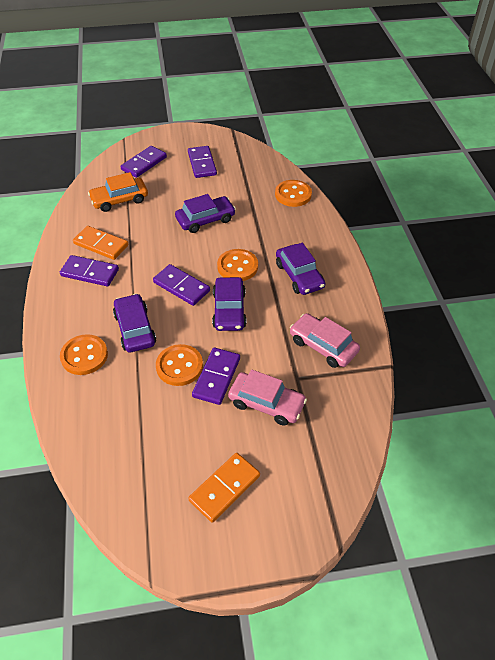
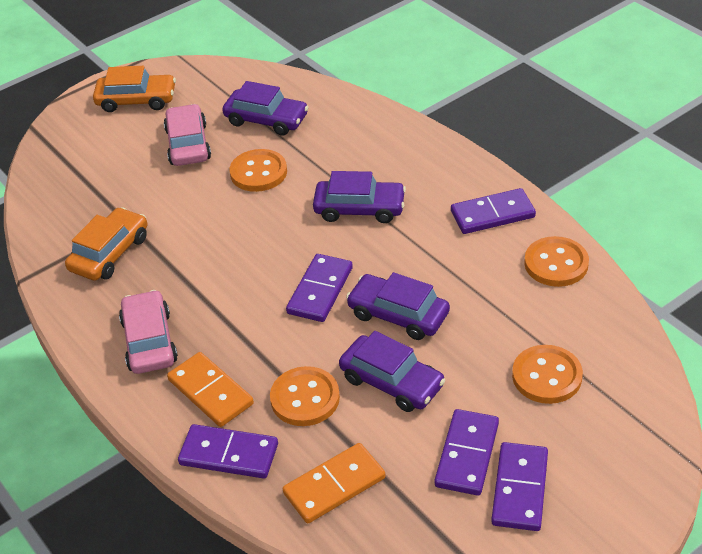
orange car: 1 -> 2

